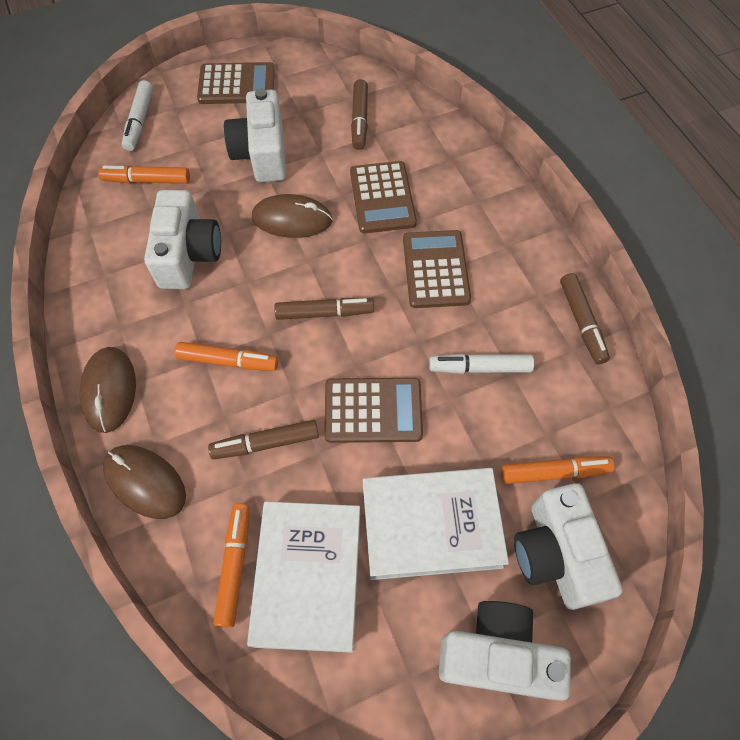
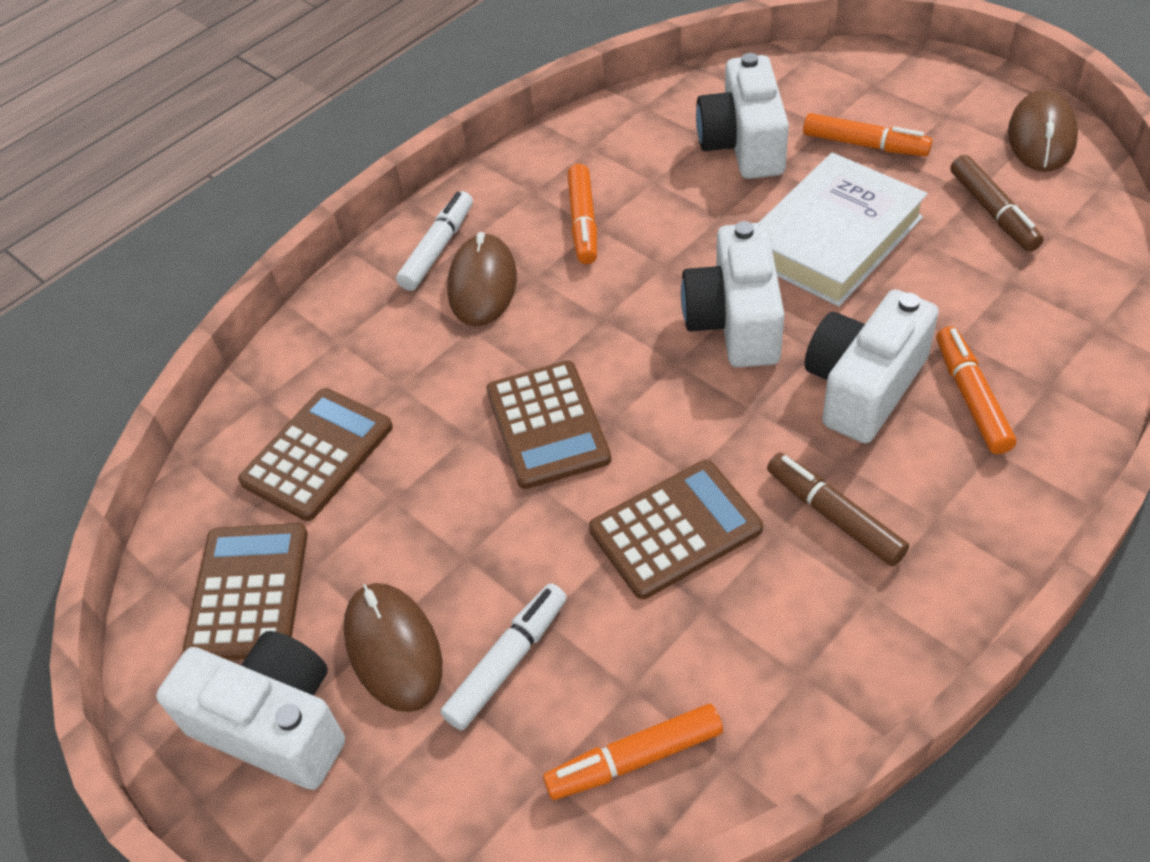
brown marker: 4 -> 2
white book: 2 -> 1

